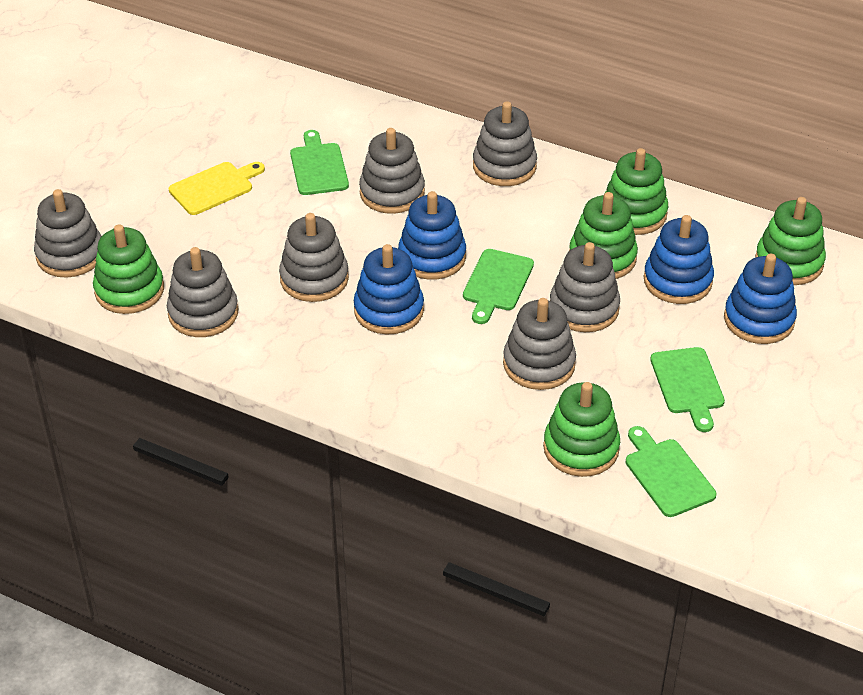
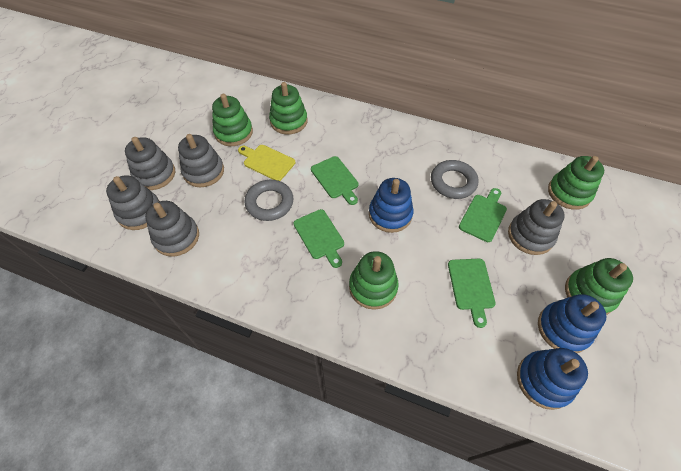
blue stacking toy: 4 -> 3
grey ring: 0 -> 2
grey stacking toy: 7 -> 5

